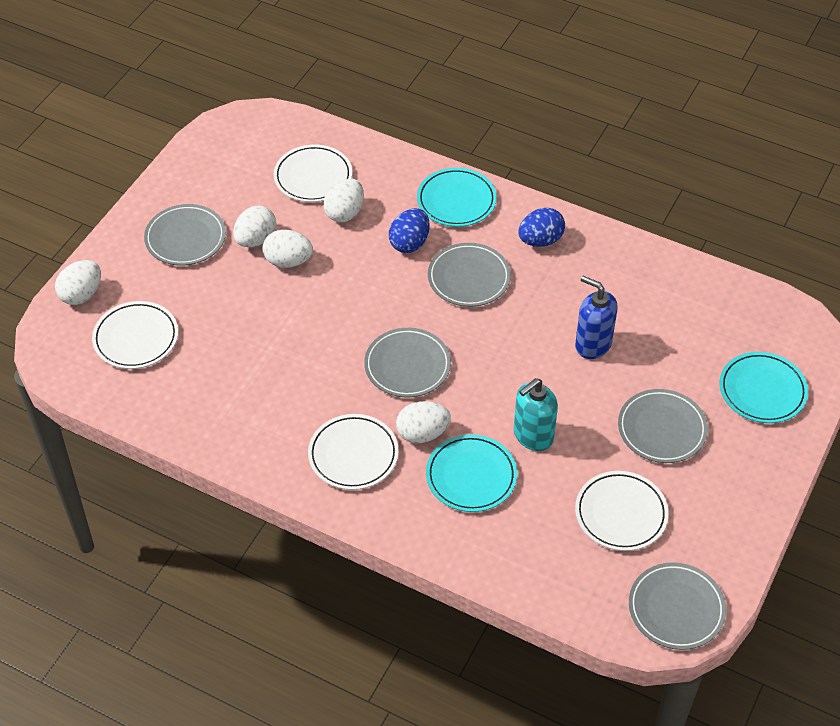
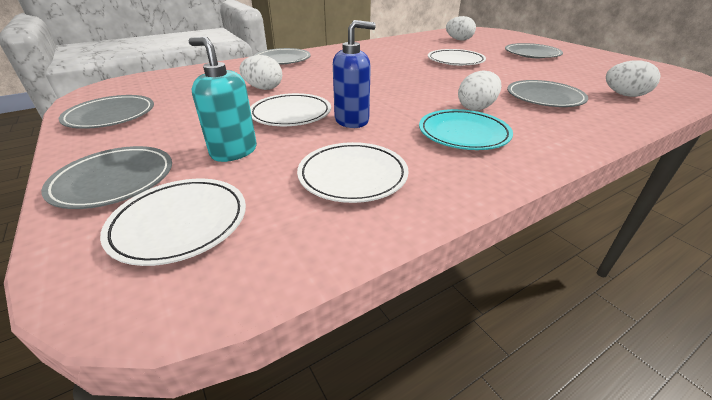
blue egg: 2 -> 0
turquoise plate: 3 -> 1
white egg: 5 -> 4

